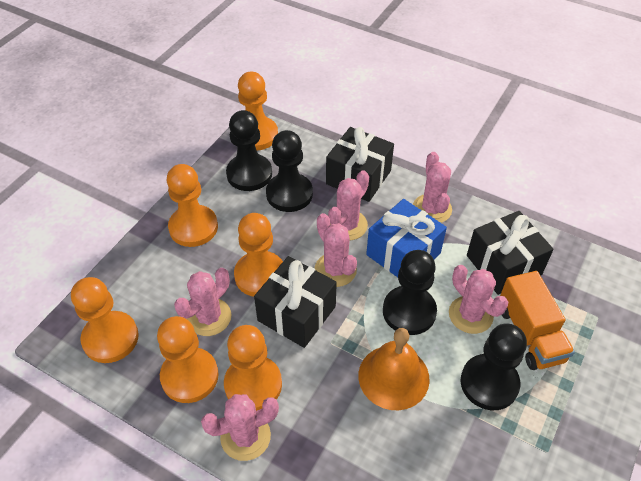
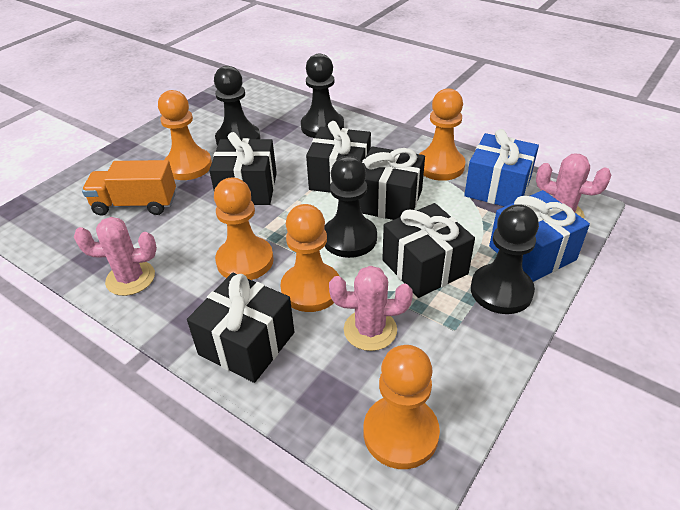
black gift: 3 -> 5
blue gift: 1 -> 2
orange bell: 1 -> 0
orange pawn: 6 -> 5
pink cactus: 6 -> 3

